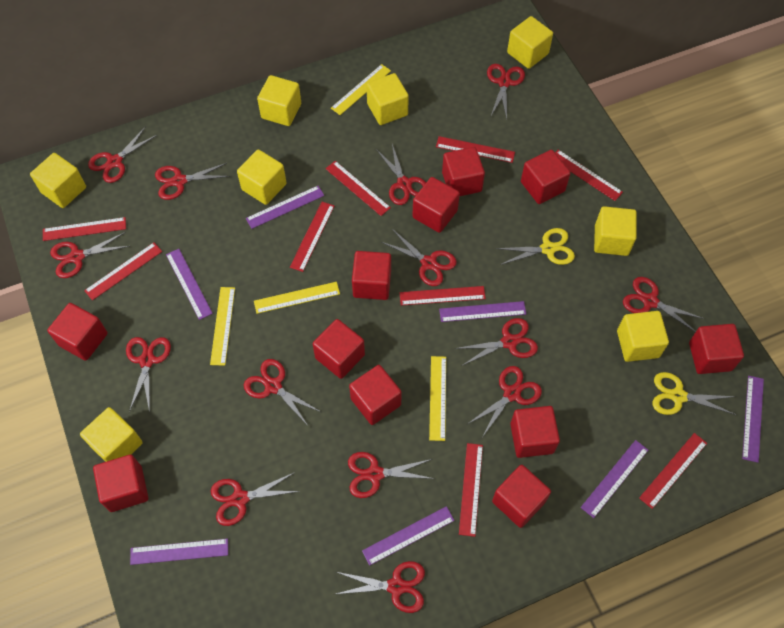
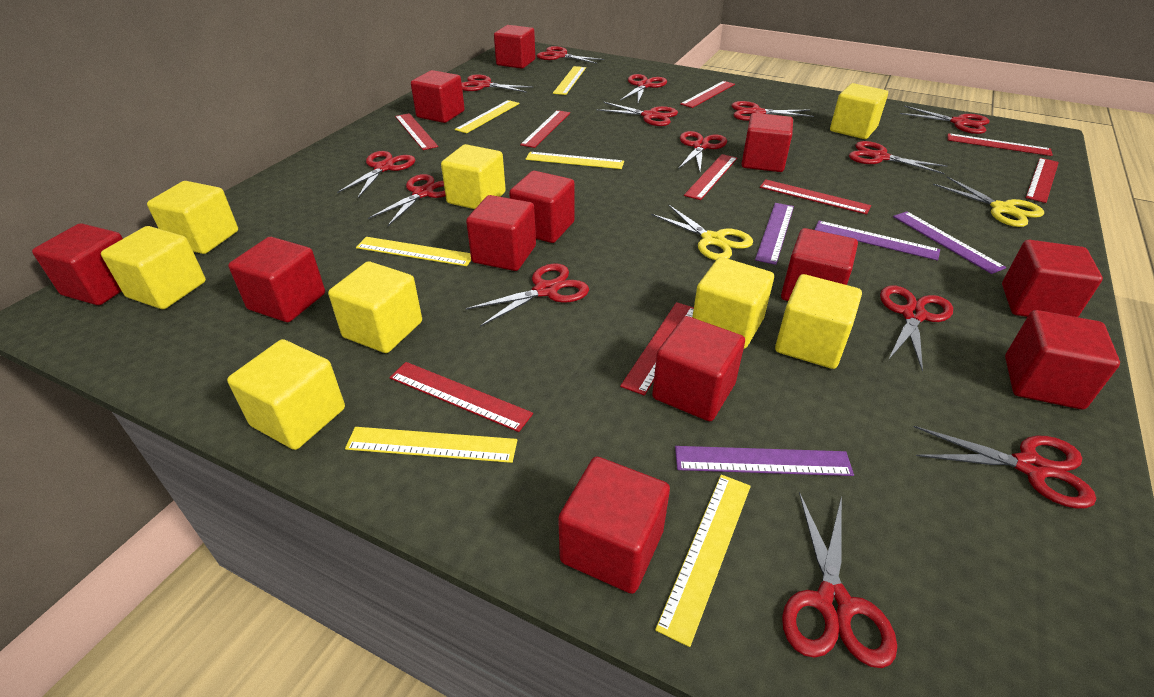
purple ruler: 7 -> 4
red cube: 11 -> 12
yellow ruler: 4 -> 6

